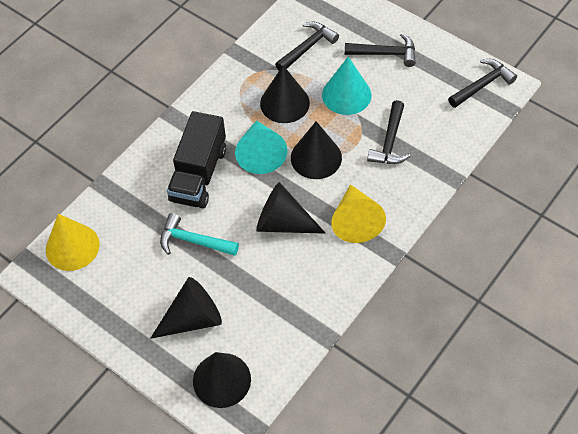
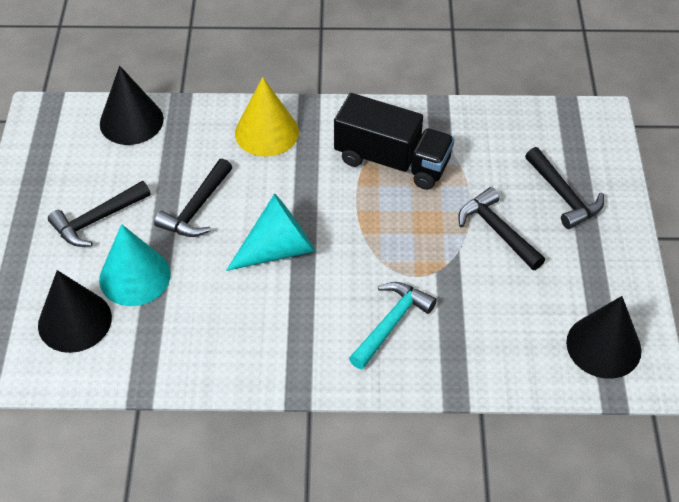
black cone: 5 -> 3
yellow cone: 2 -> 1

